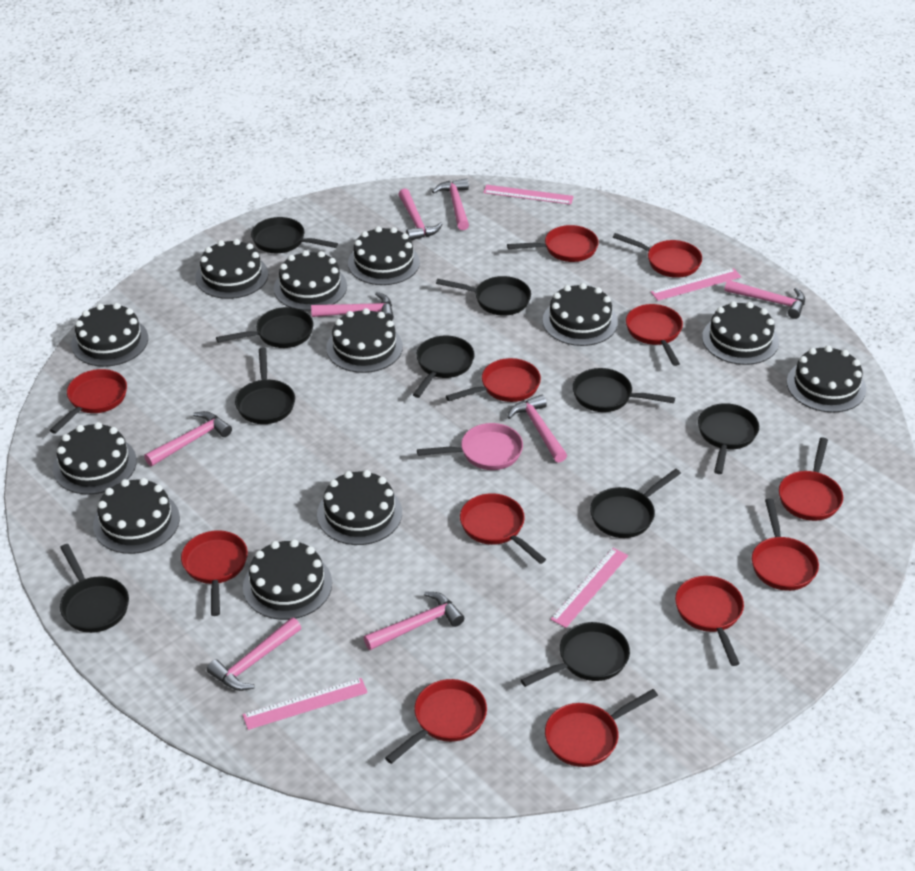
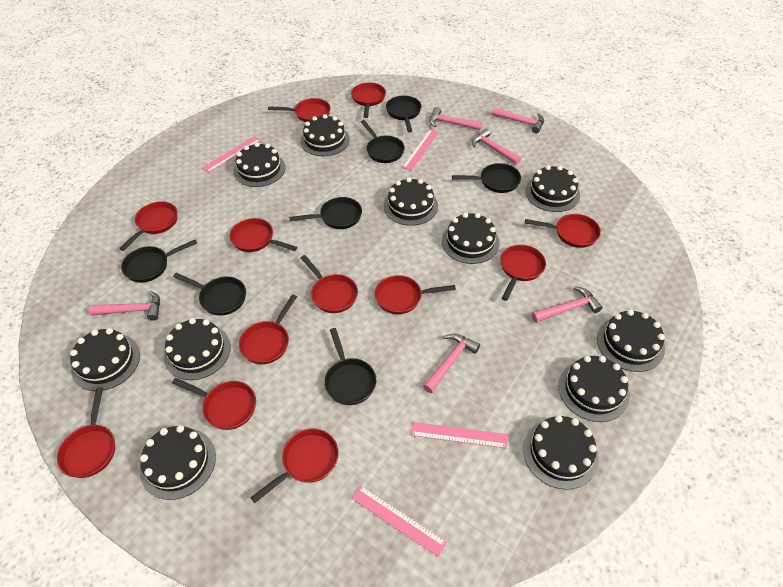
black cake: 12 -> 11
black pan: 10 -> 7
pink hammer: 8 -> 6
pink pan: 1 -> 0

